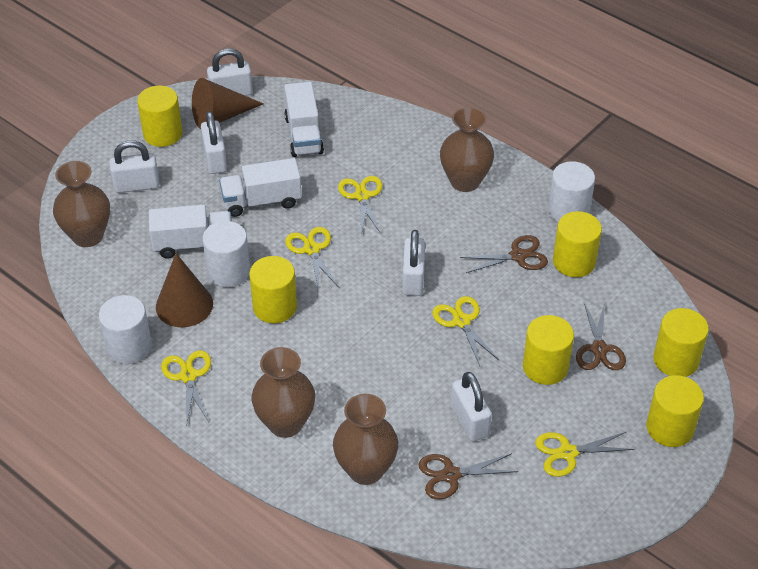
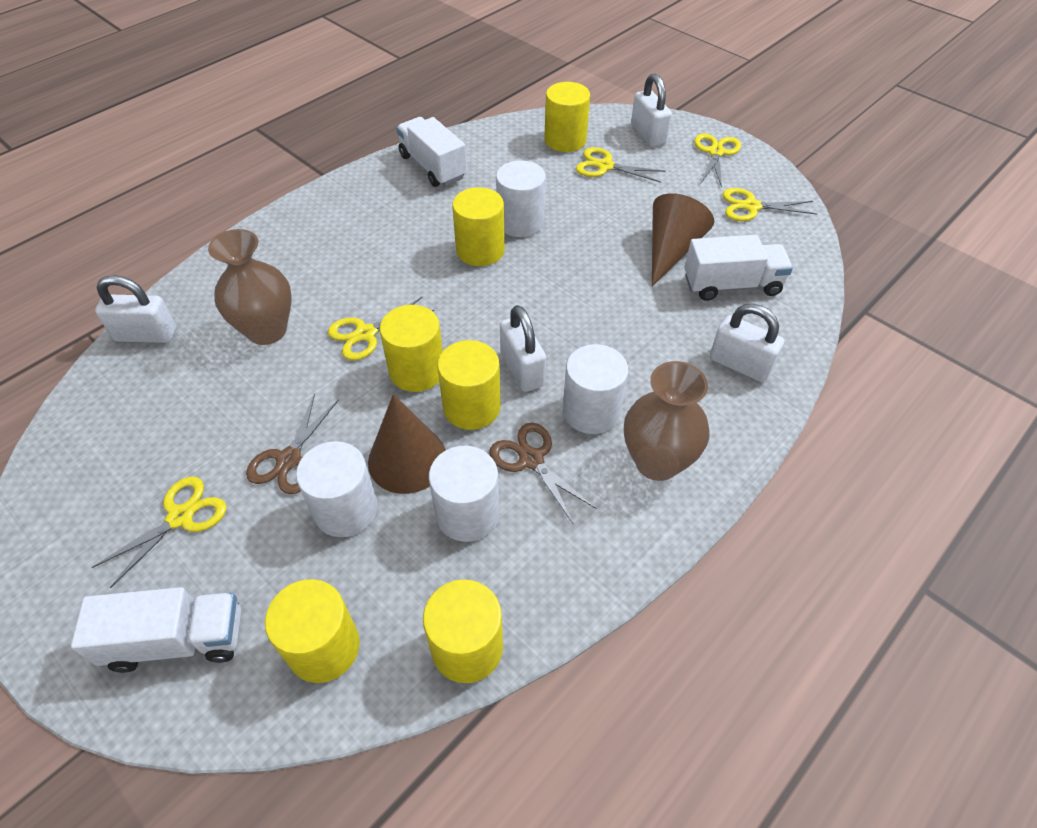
brown scissors: 3 -> 2
brown vase: 4 -> 2
white cylinder: 3 -> 4
white padlock: 5 -> 4

